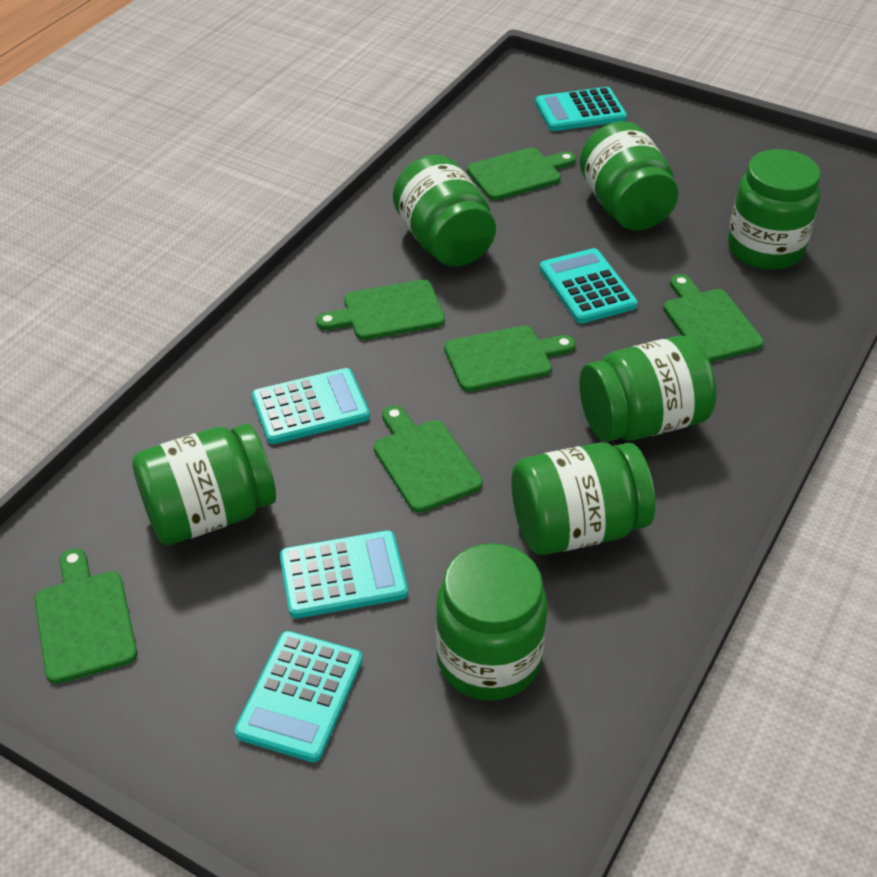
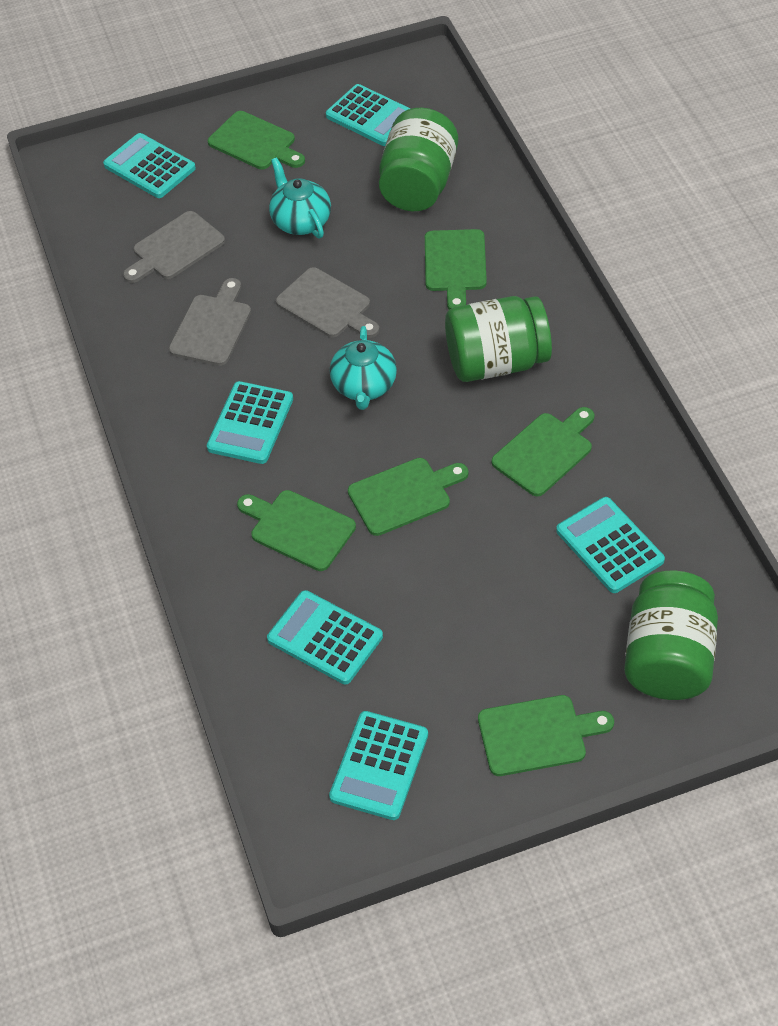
green jar: 7 -> 3
grey cutting board: 0 -> 3
turquoise calculator: 5 -> 6
turquoise teapot: 0 -> 2

